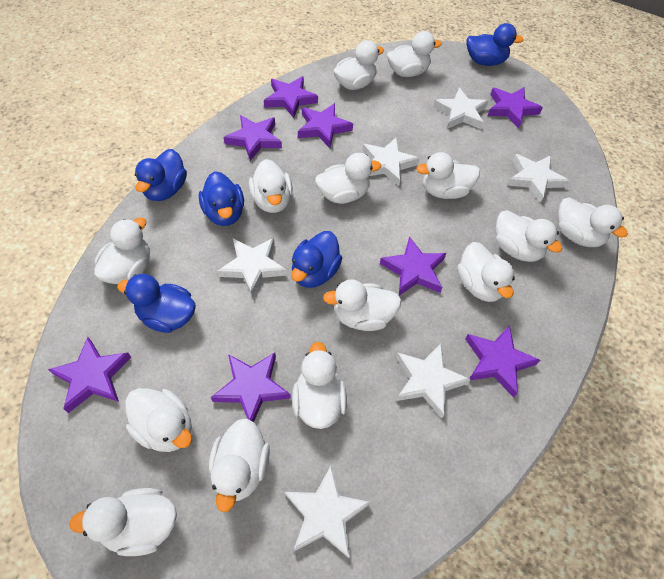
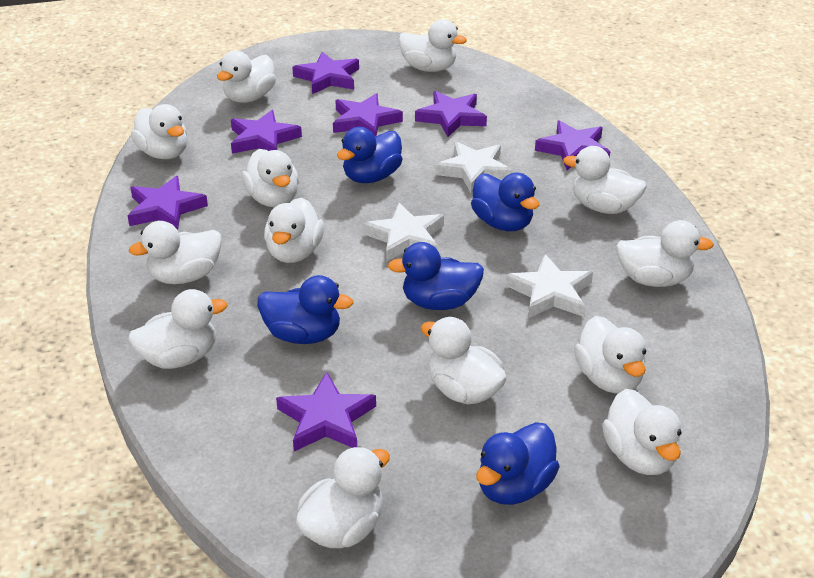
purple star: 8 -> 7
white duck: 14 -> 13
white star: 6 -> 3

